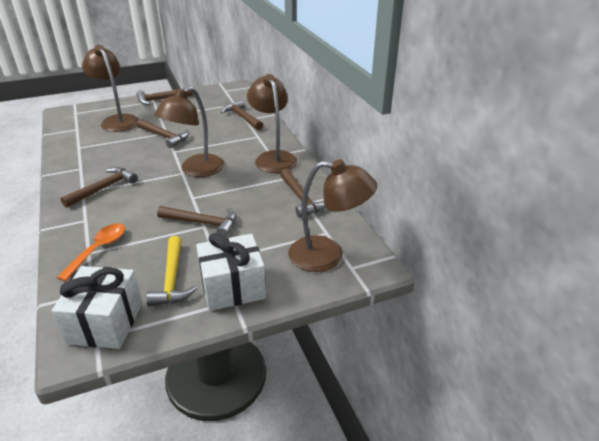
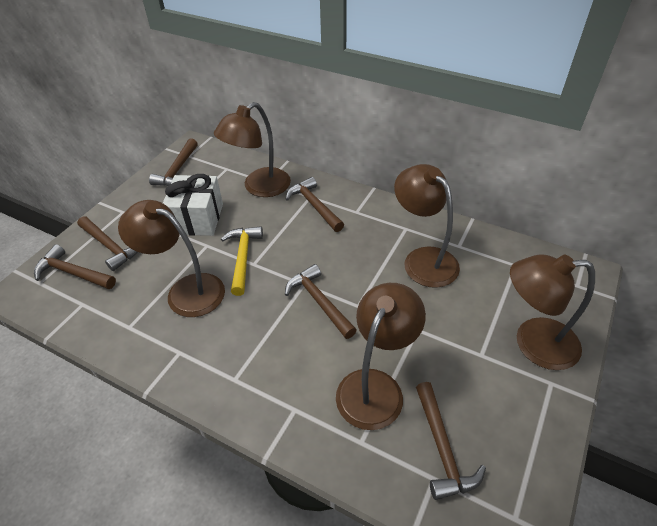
brown lamp: 4 -> 5
orange spoon: 1 -> 0
white gift: 2 -> 1

